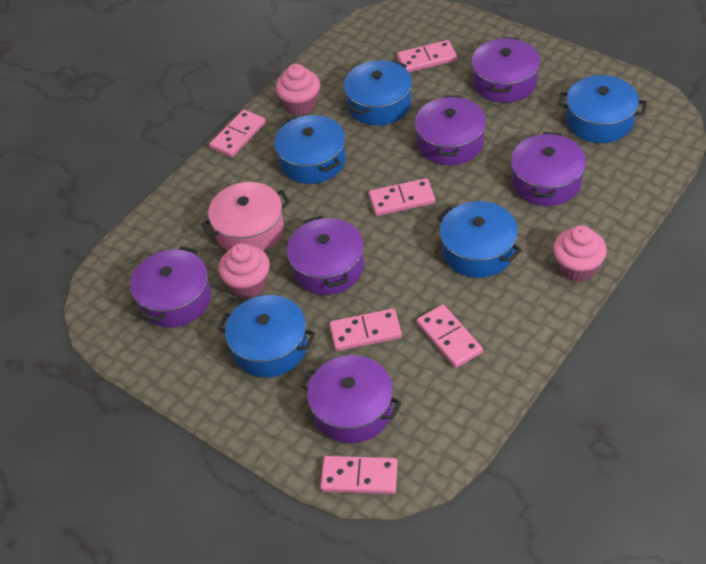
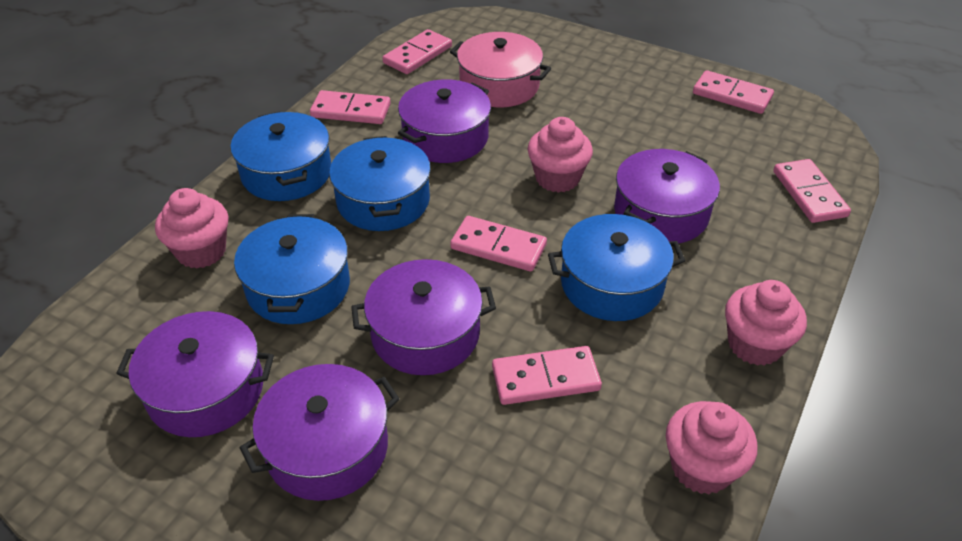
blue pot: 5 -> 4
pink cupcake: 3 -> 4
purple pot: 6 -> 5

